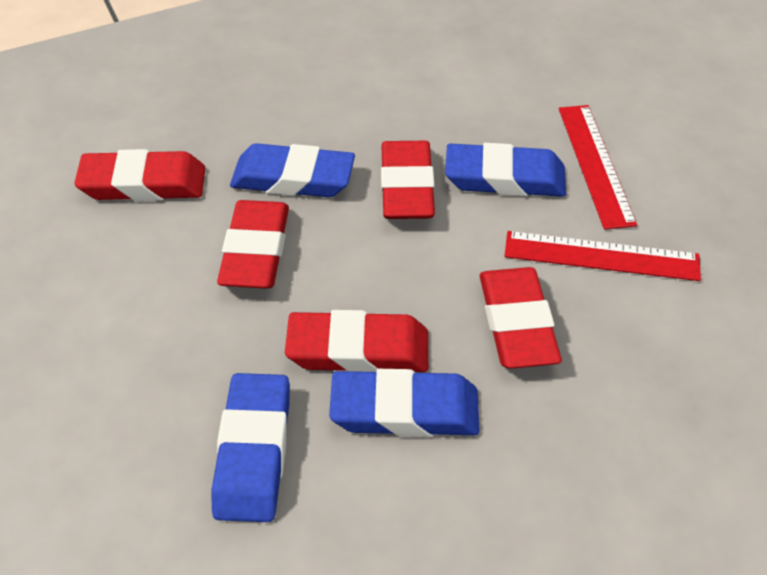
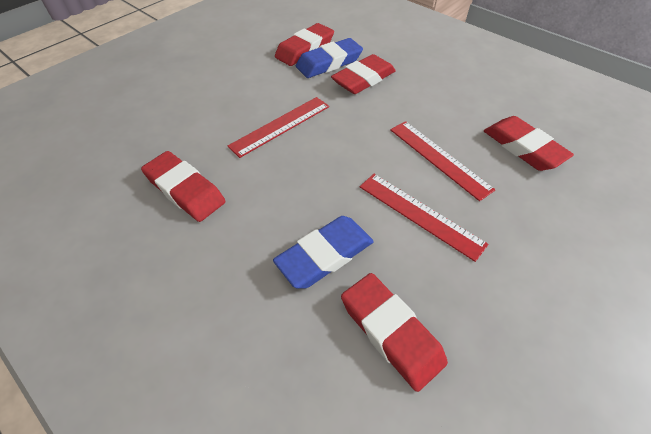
blue eraser: 4 -> 2
red ruler: 2 -> 3

